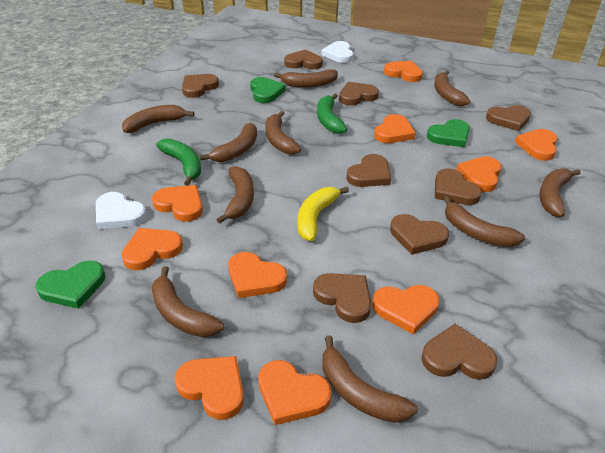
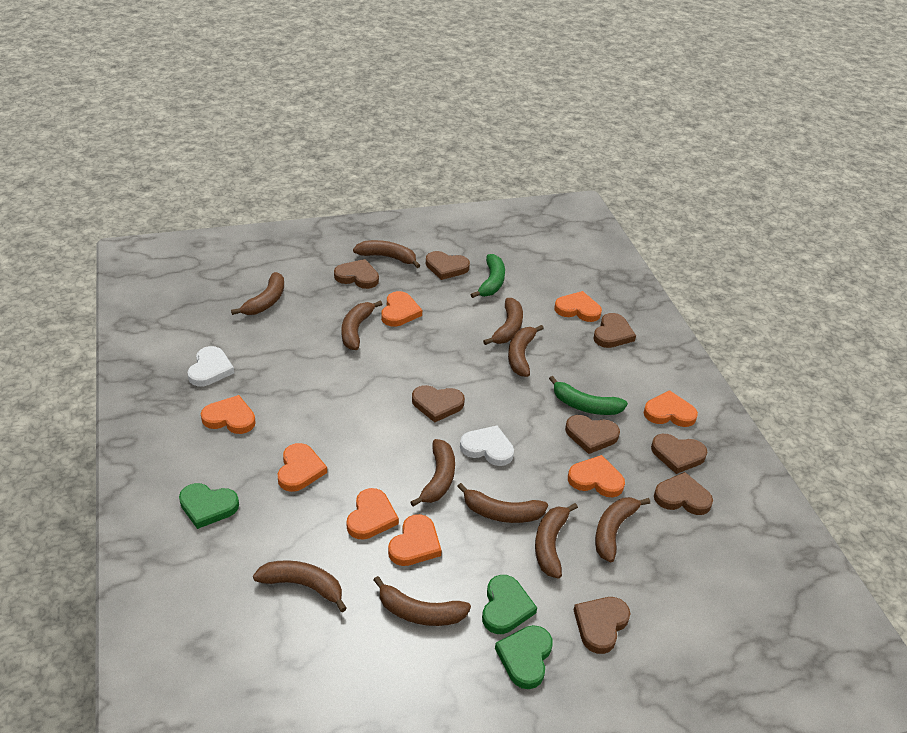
brown banana: 10 -> 11
brown heart: 9 -> 8
orange heart: 10 -> 8
yellow banana: 1 -> 0

